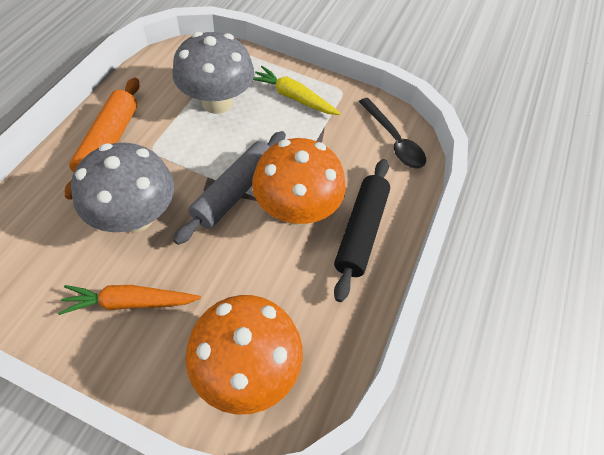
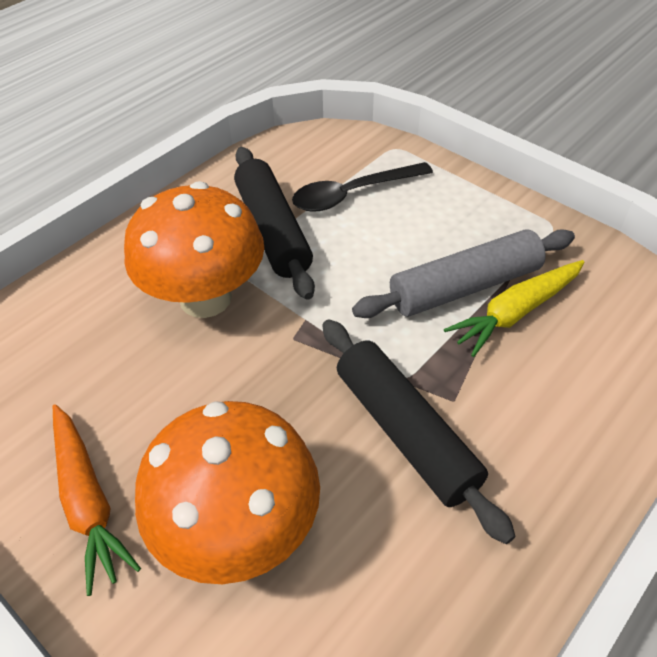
black rolling pin: 1 -> 2
grey mushroom: 2 -> 0
orange rolling pin: 1 -> 0

